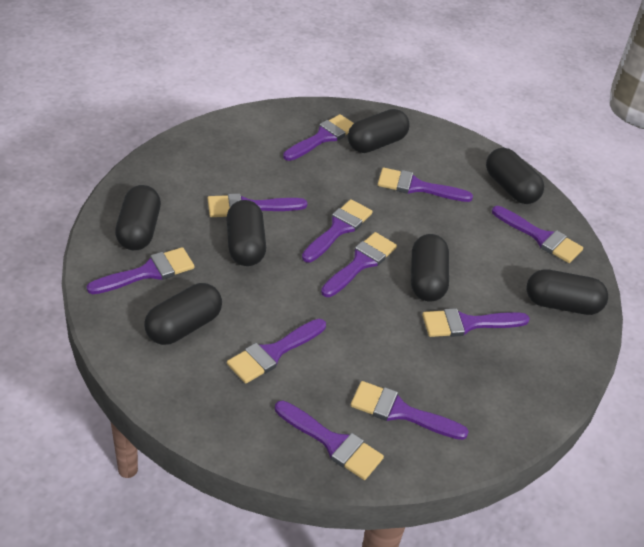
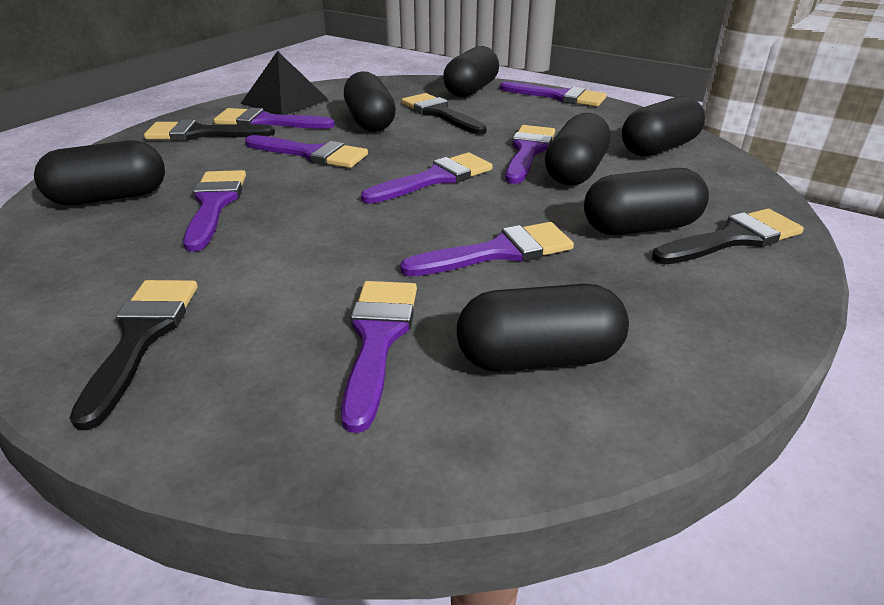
black brush: 0 -> 4
black pyramid: 0 -> 1
purple brush: 11 -> 8

